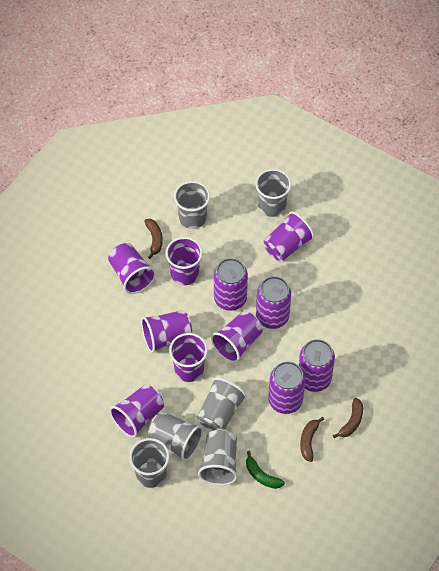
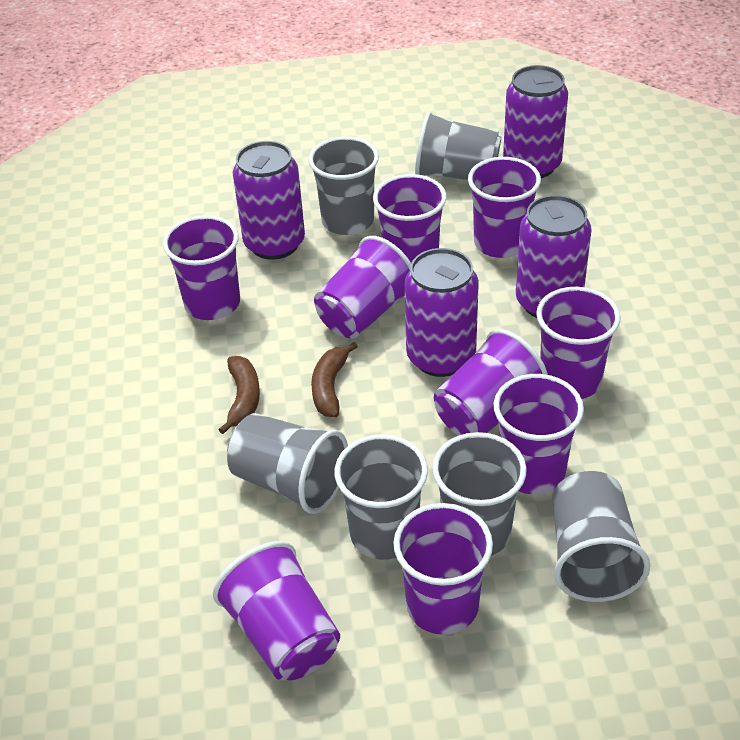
brown banana: 3 -> 2
green banana: 1 -> 0
purple cup: 7 -> 9

